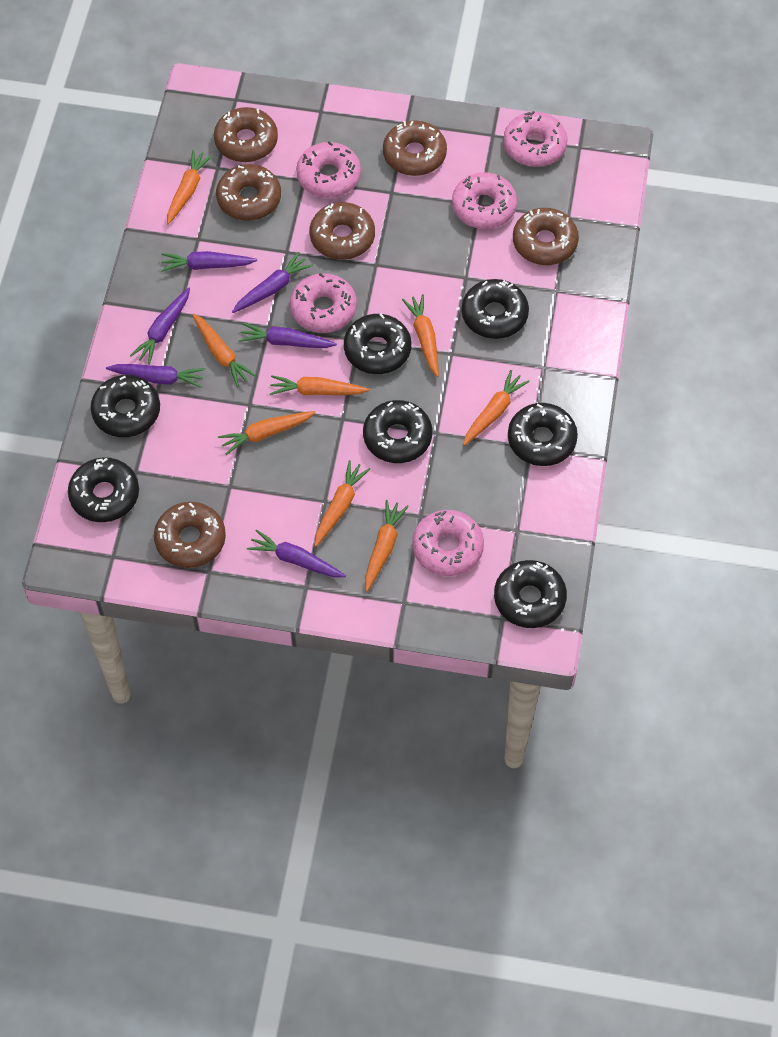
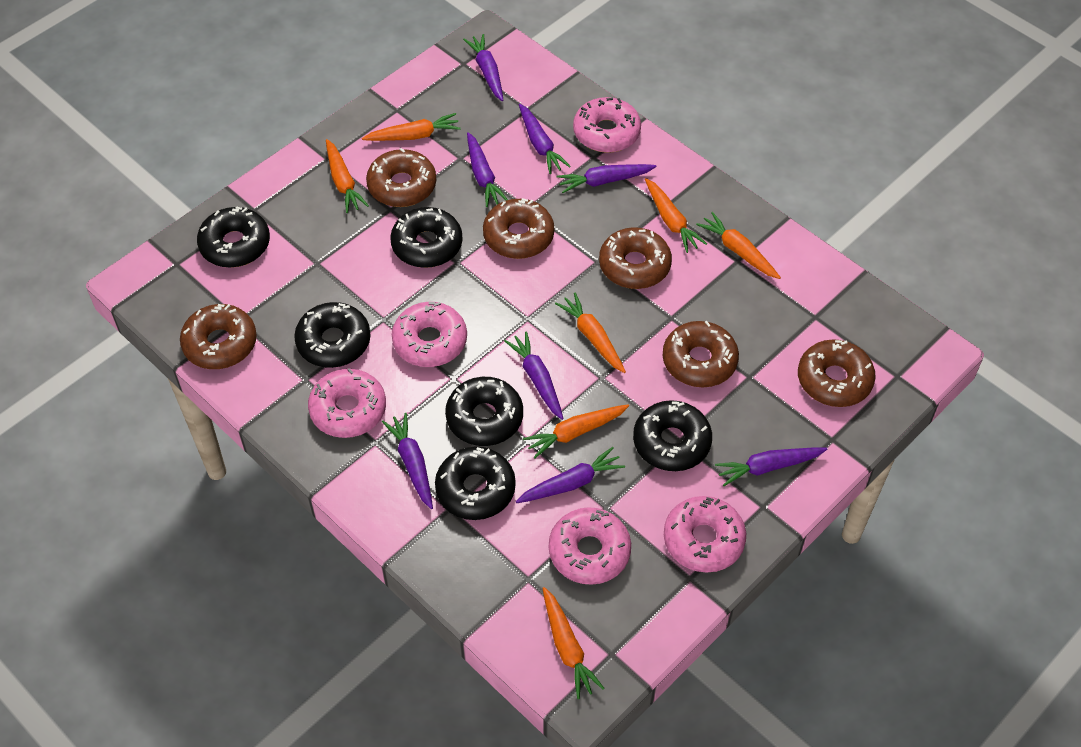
black donut: 7 -> 6
orange carrot: 8 -> 7
purple carrot: 6 -> 8

